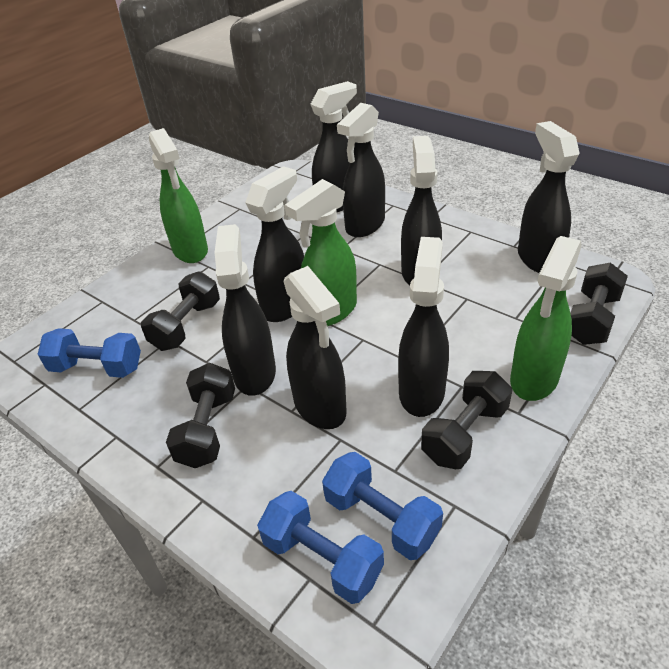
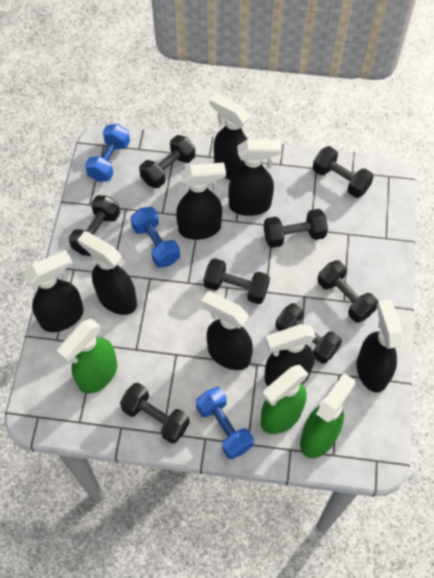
black dumbbell: 4 -> 8

